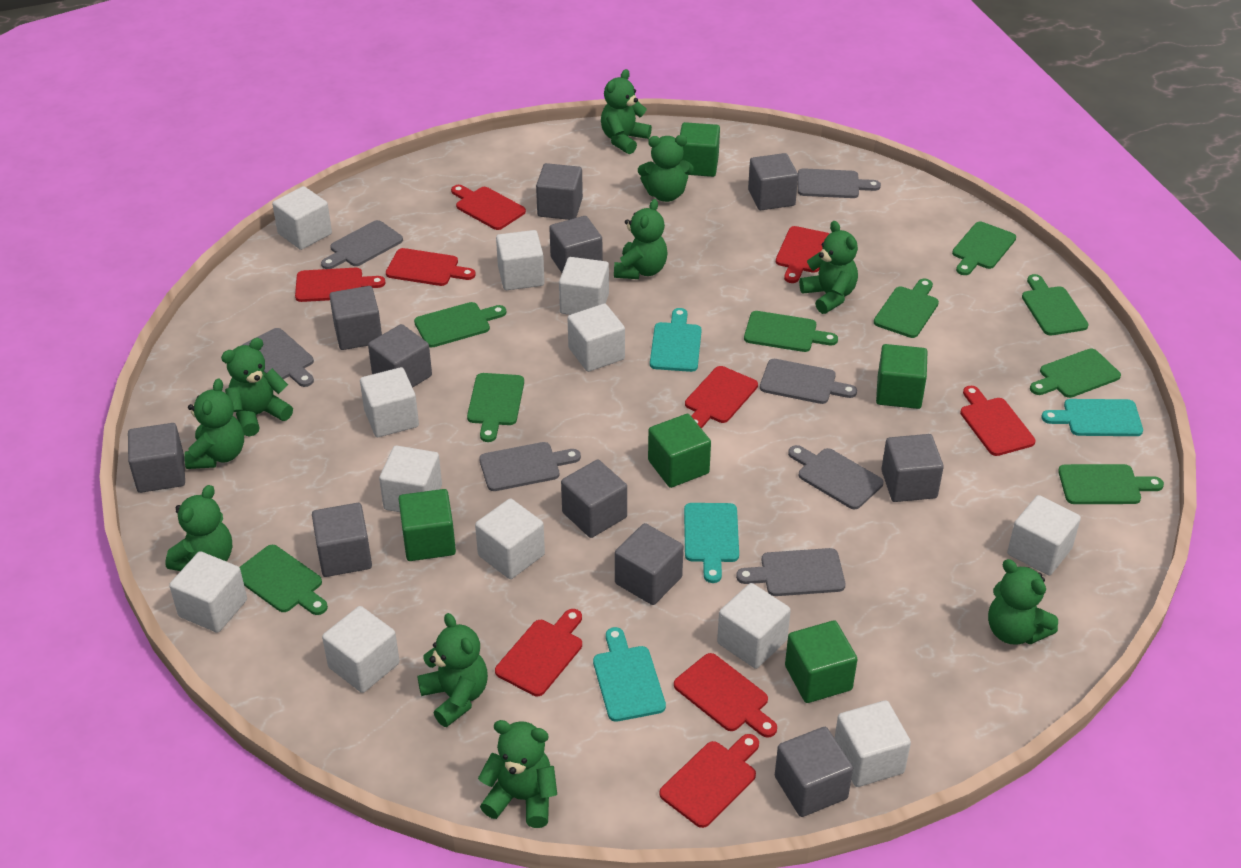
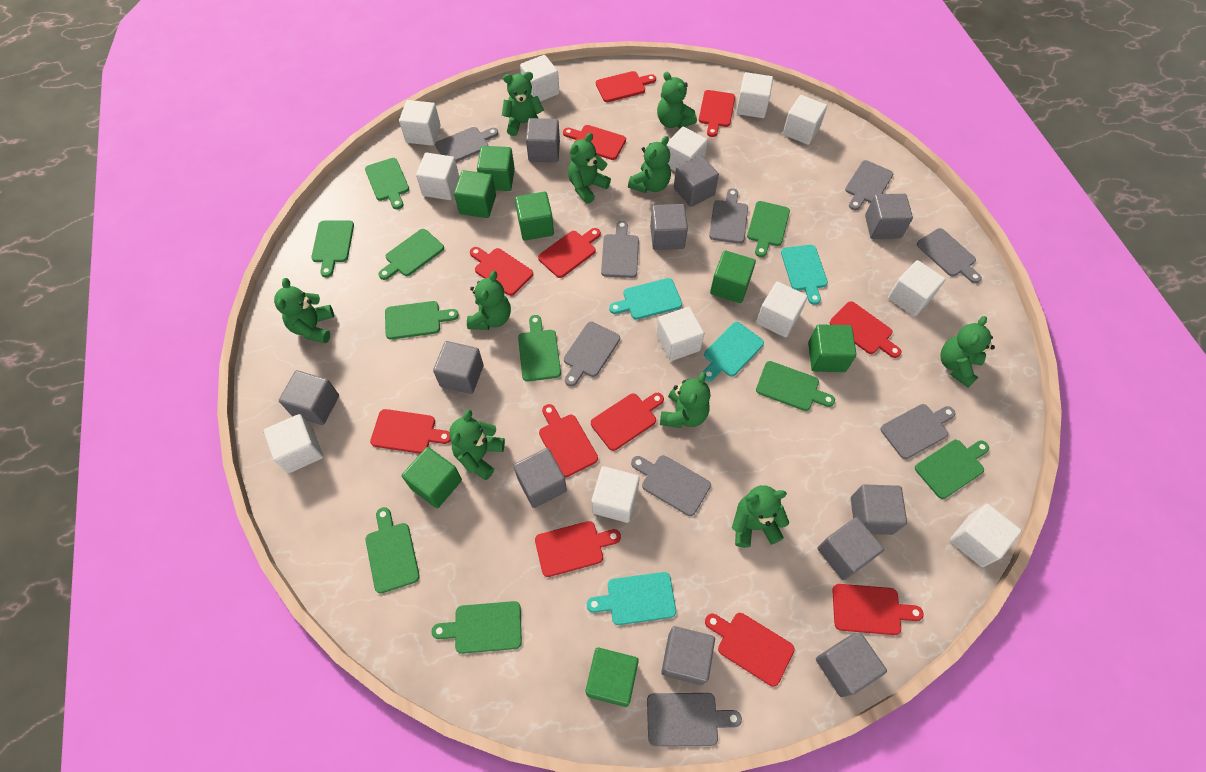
green cube: 5 -> 7
green cutting board: 9 -> 10
grey cutting board: 7 -> 9
red cutting board: 9 -> 12

